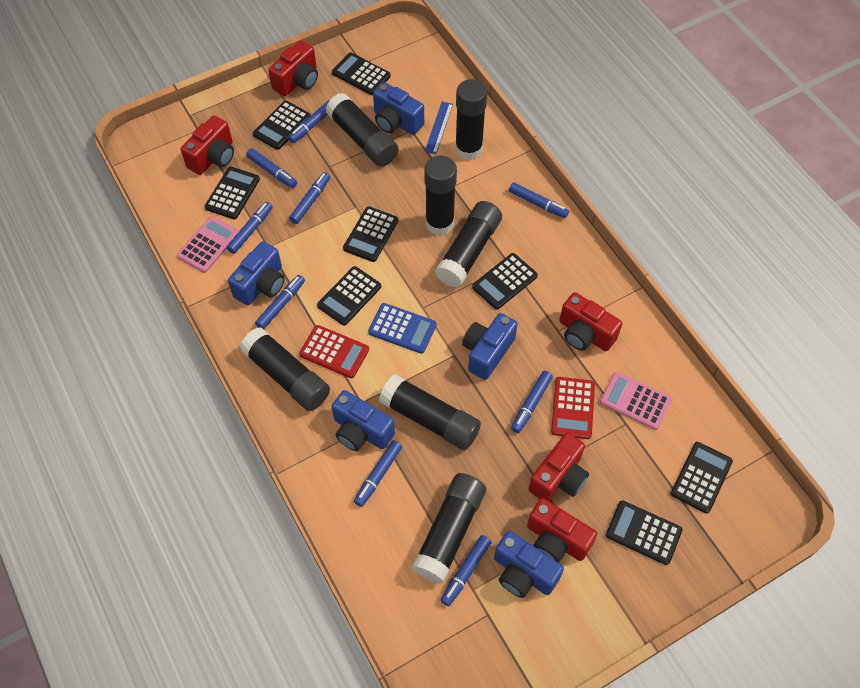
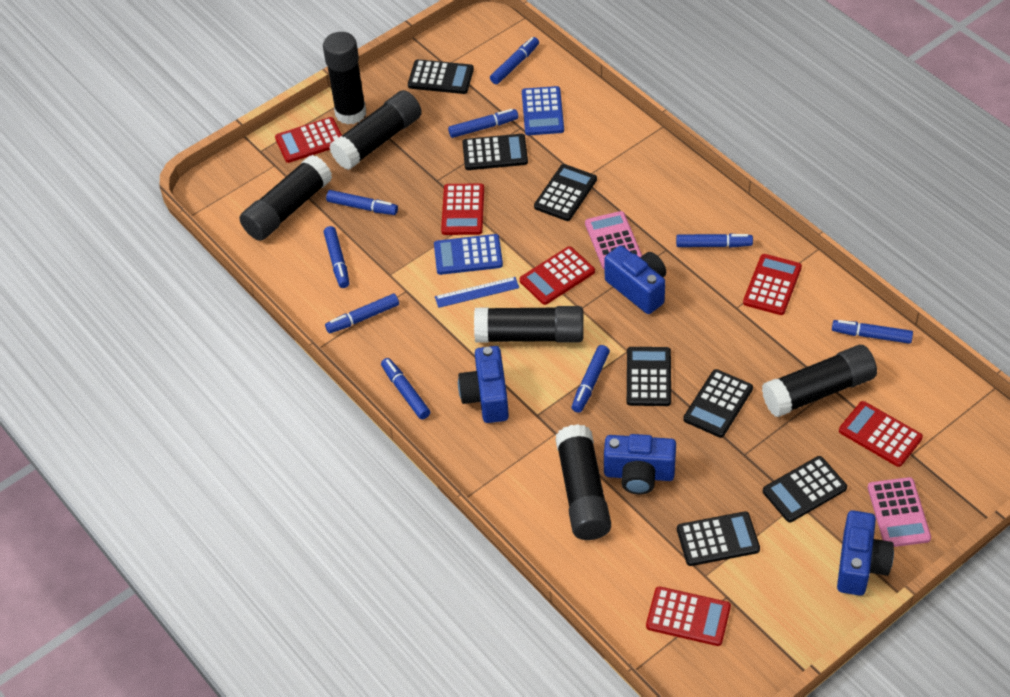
black calculator: 8 -> 7
black glue stick: 7 -> 6
blue calculator: 1 -> 2
blue camera: 5 -> 4
red calculator: 2 -> 6
red camera: 5 -> 0

